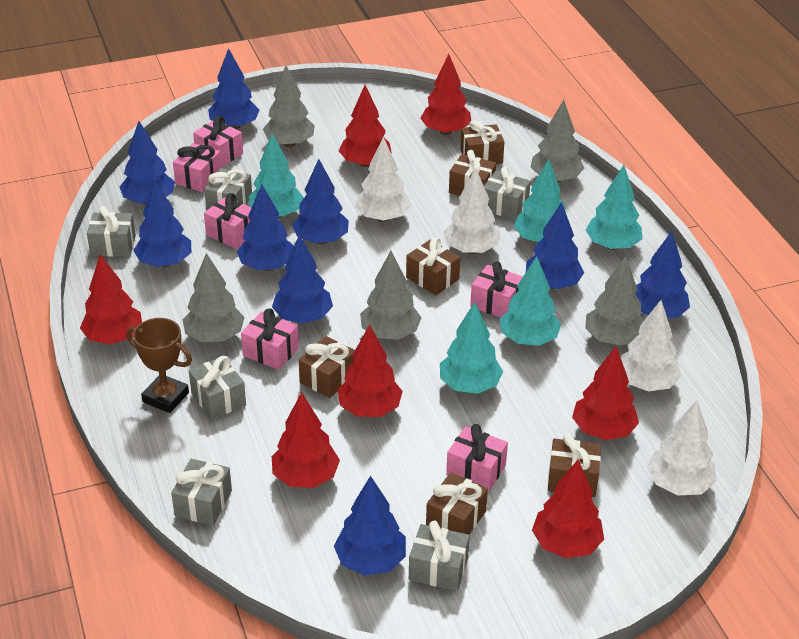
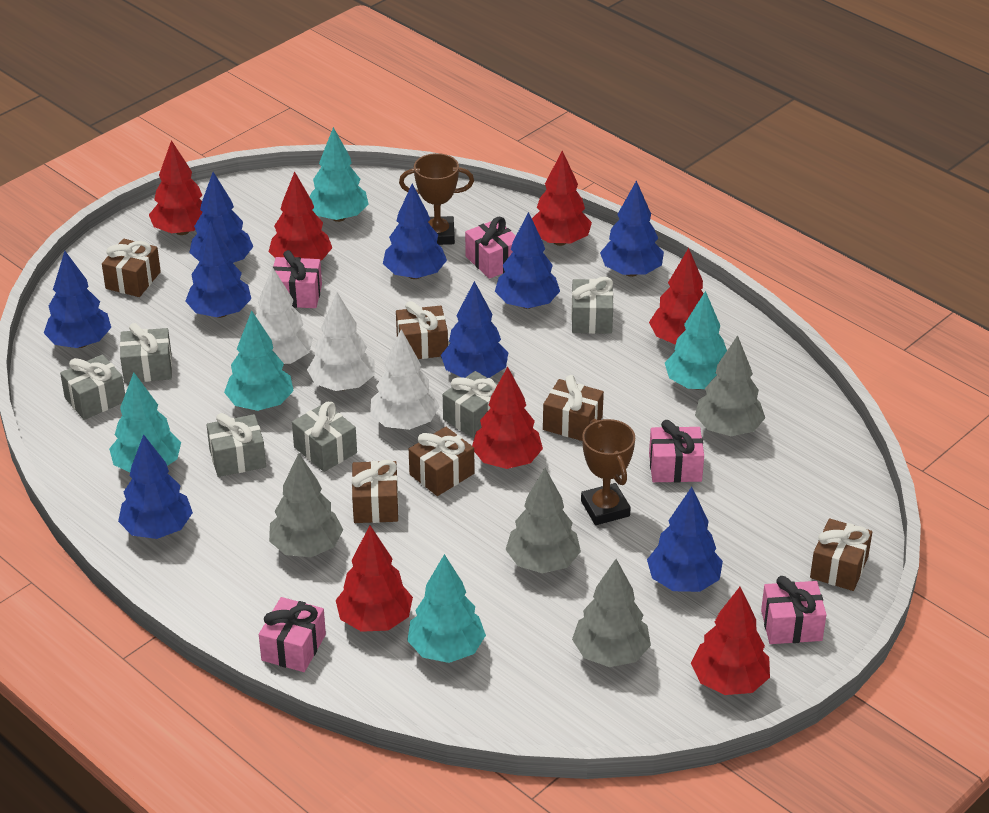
brown trophy: 1 -> 2
grey tree: 5 -> 4
pink gift: 6 -> 5
white tree: 4 -> 3

